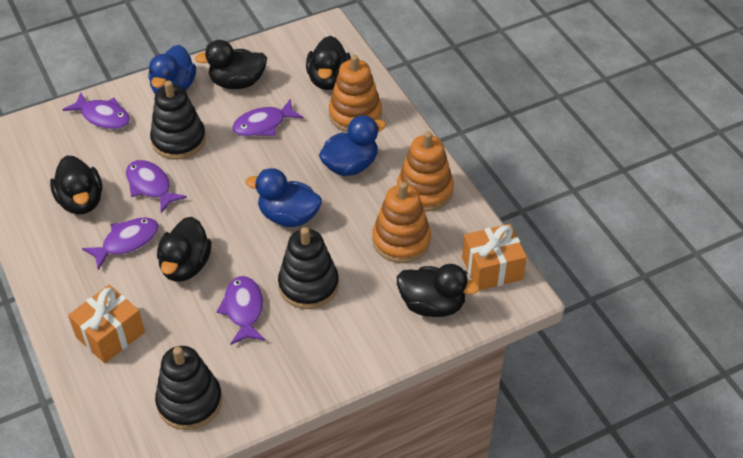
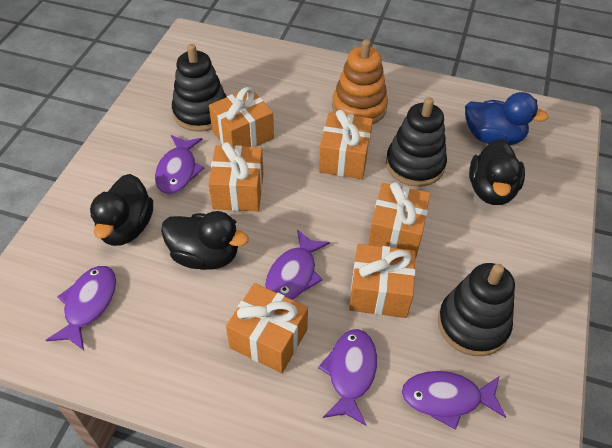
black duck: 5 -> 3
blue duck: 3 -> 1
orange gift: 2 -> 6
orange stacking toy: 3 -> 1

